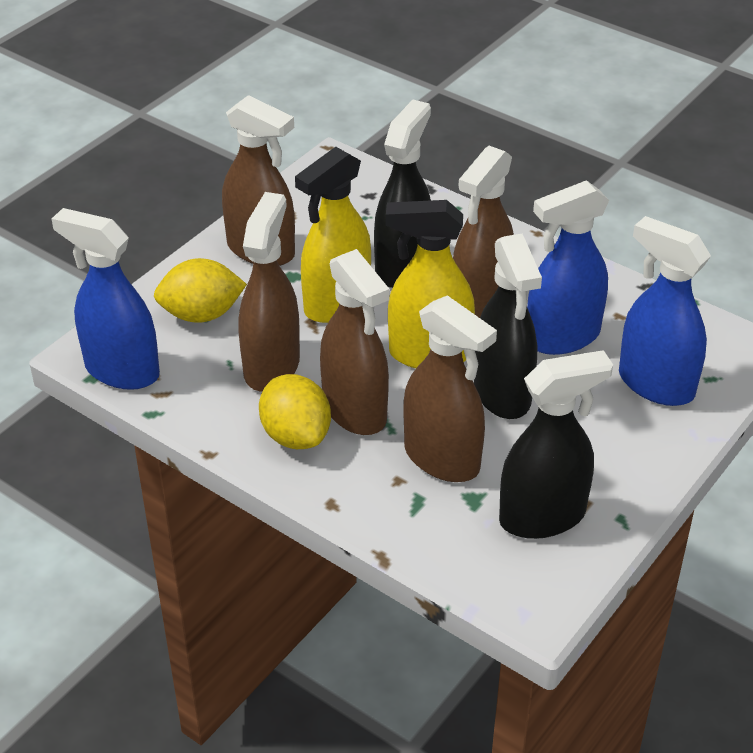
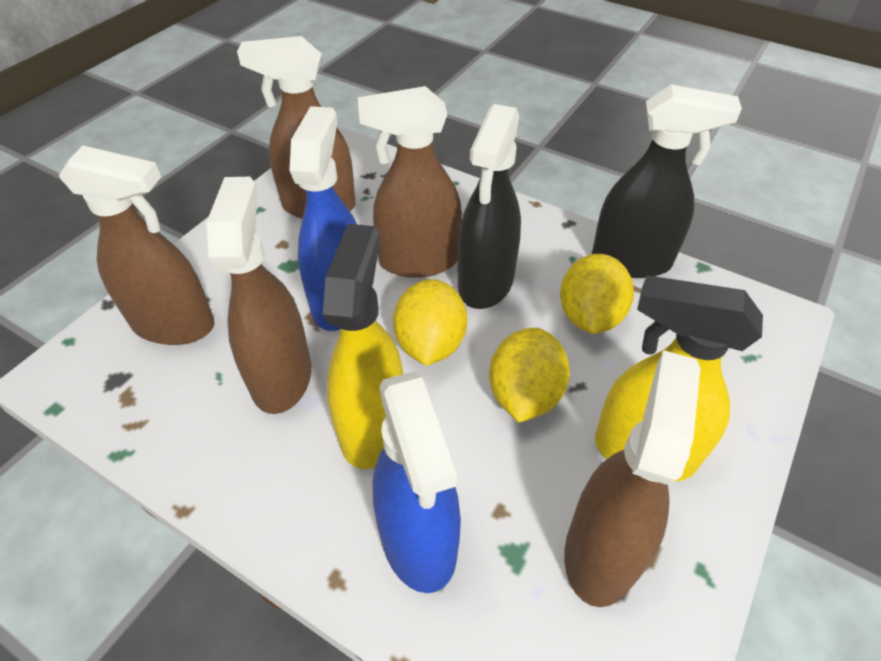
black spray bottle: 3 -> 2
blue spray bottle: 3 -> 2
yellow lemon: 2 -> 3

